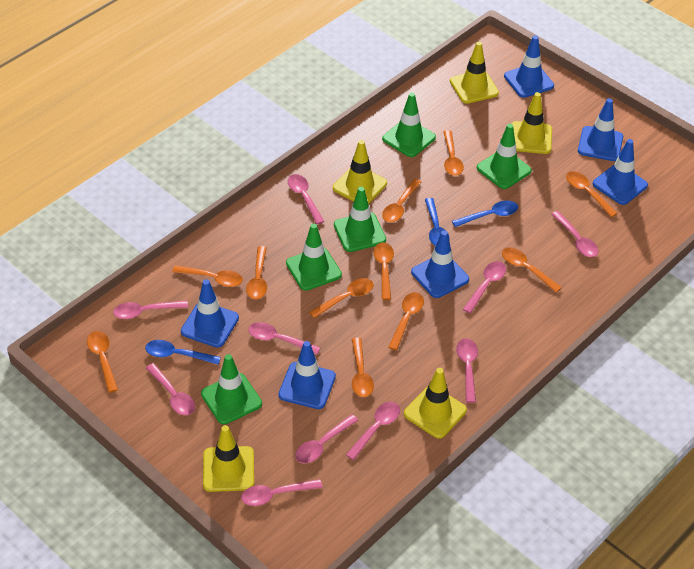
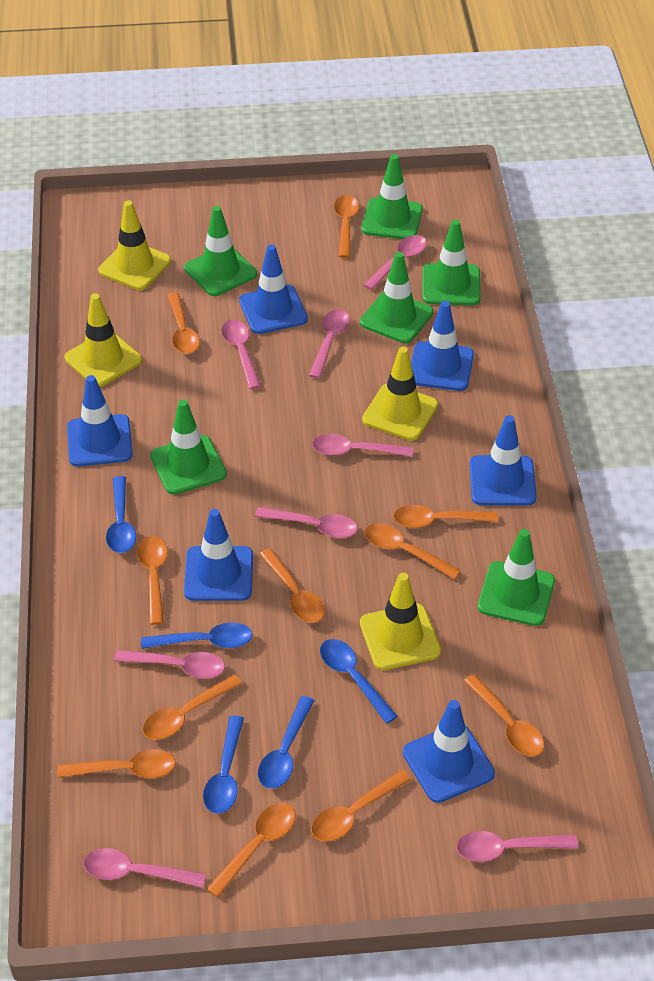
blue spoon: 3 -> 5
green traffic cone: 5 -> 6
pink spoon: 10 -> 8
yellow traffic cone: 5 -> 4

